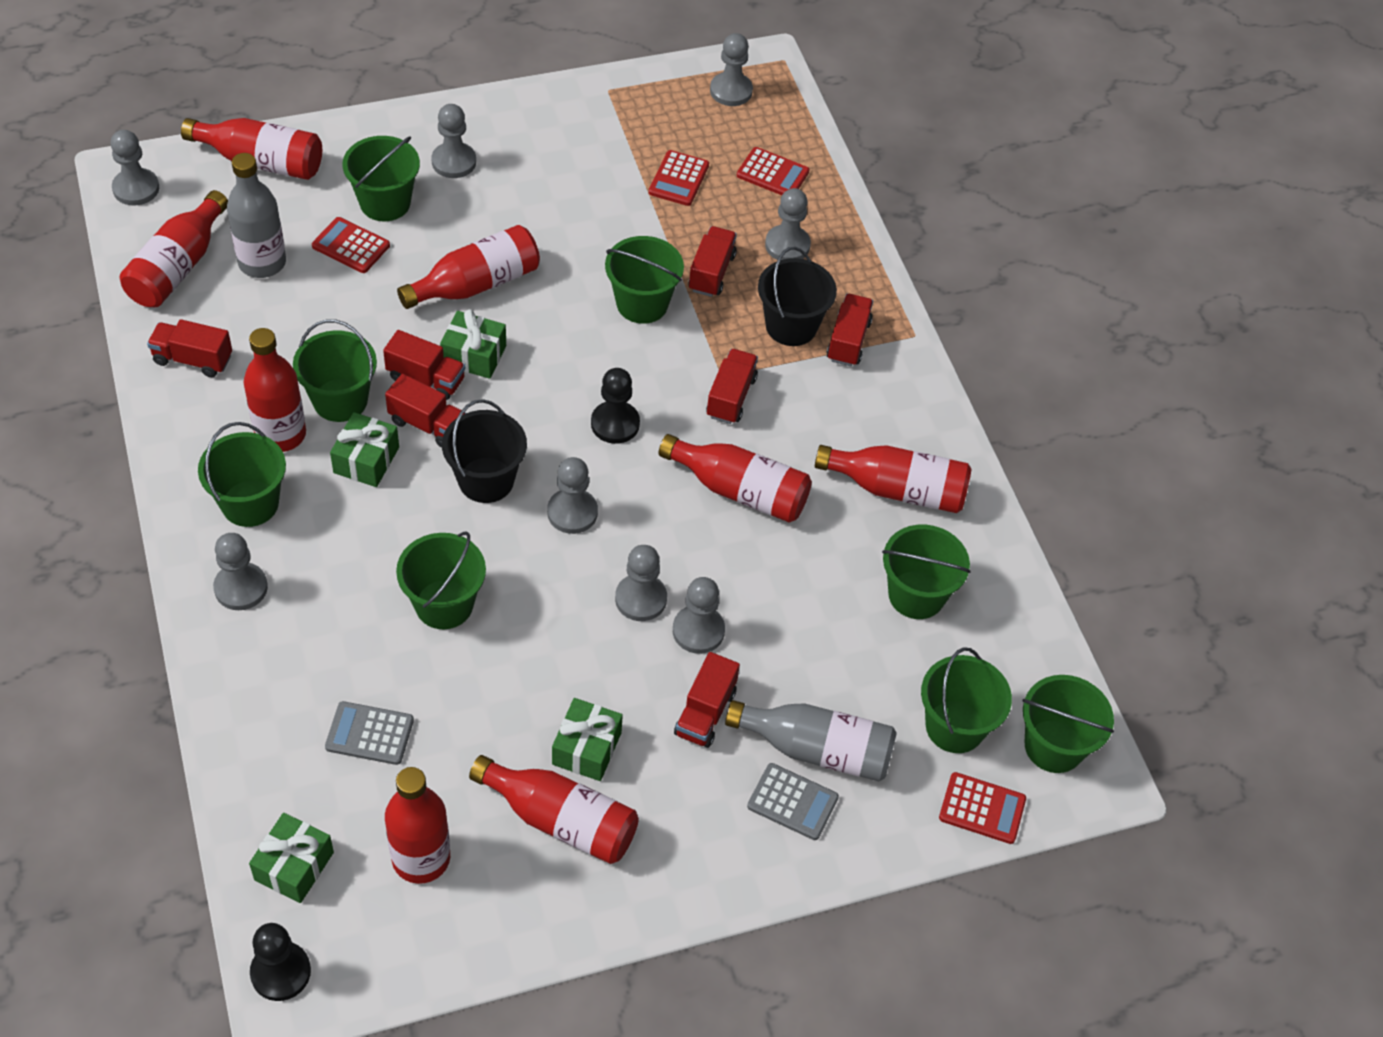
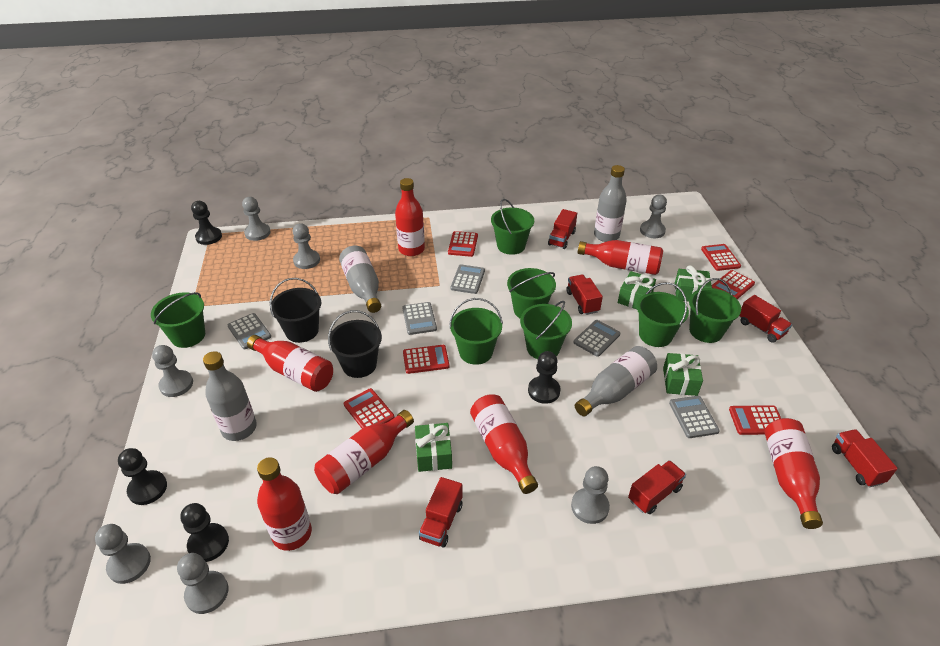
black pawn: 2 -> 4
green bucket: 8 -> 7
grey bottle: 2 -> 4
grey calculator: 2 -> 5
grey pawn: 8 -> 7
red bottle: 8 -> 7
red calculator: 4 -> 6
red truck: 7 -> 6

